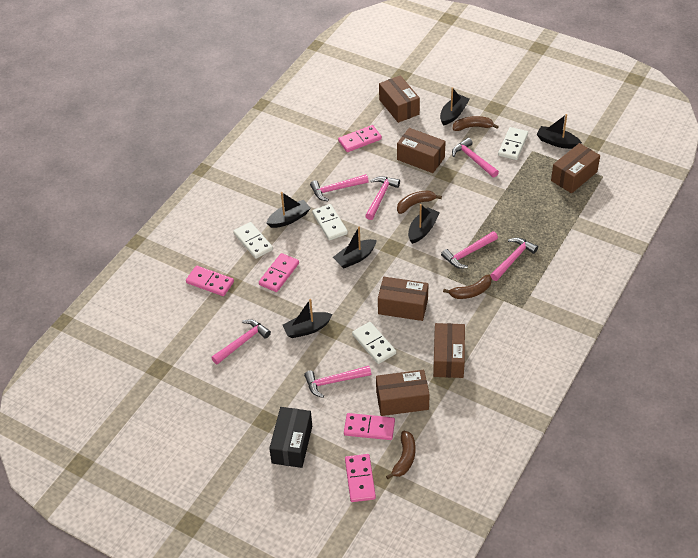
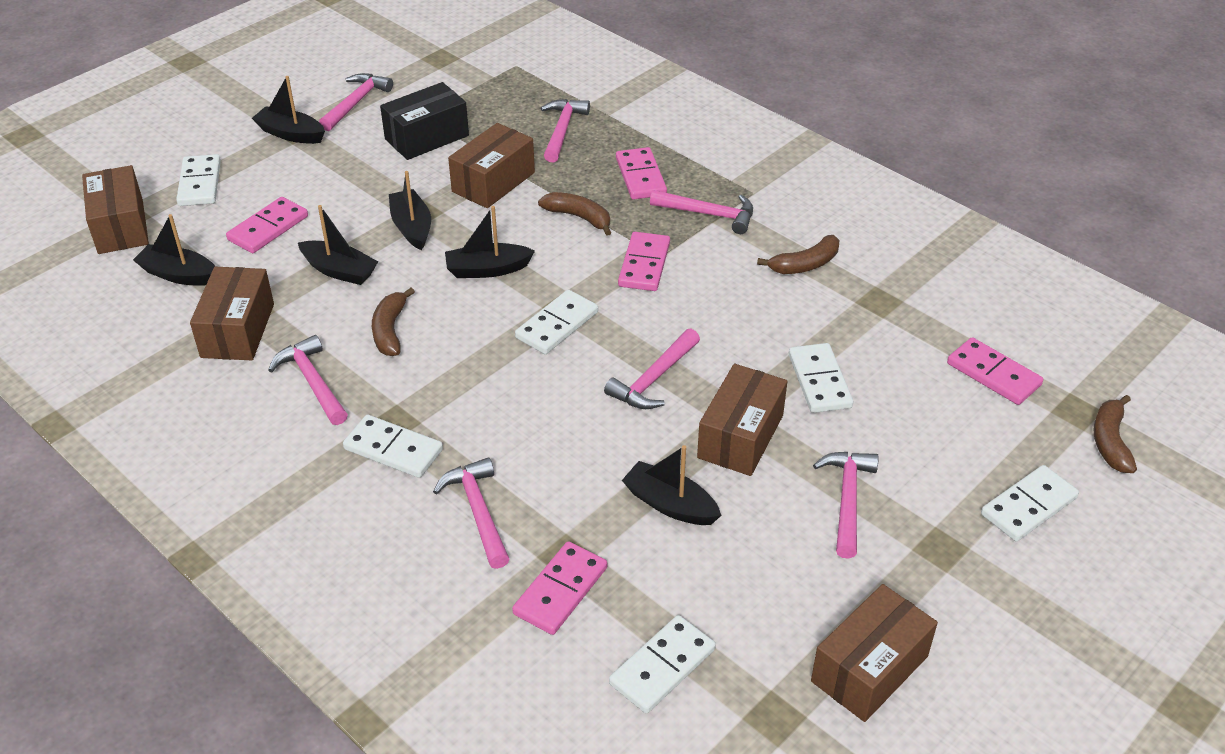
brown box: 6 -> 5
white domino: 4 -> 6

